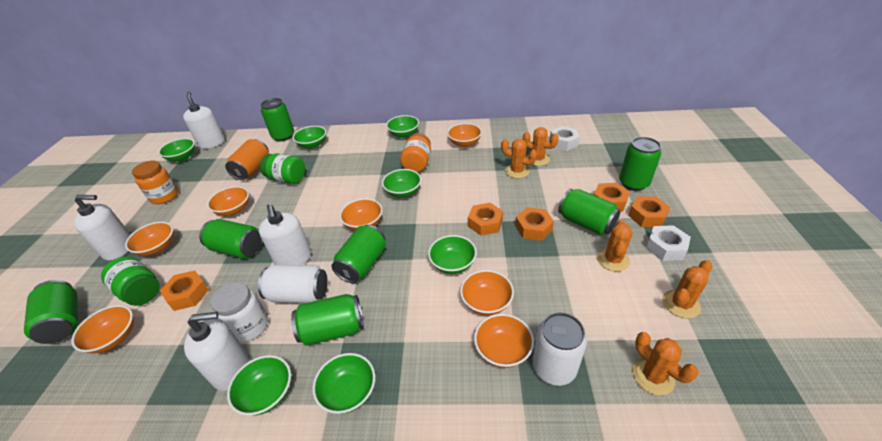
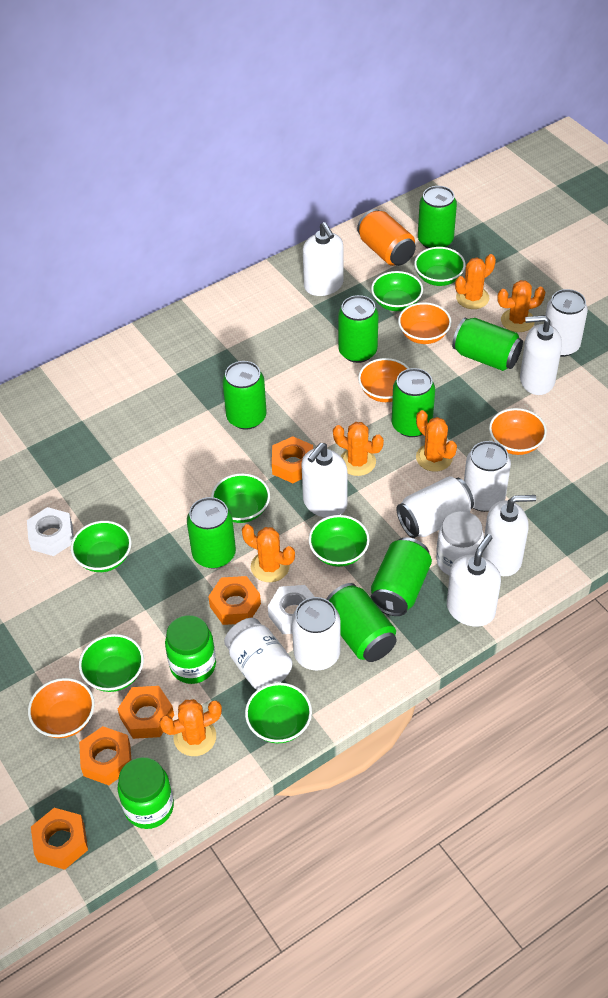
green can: 7 -> 8
orange bowl: 7 -> 4
orange cactus: 5 -> 6
orange jar: 2 -> 0
white can: 2 -> 4
white jar: 1 -> 2
white soap dispenser: 4 -> 5

